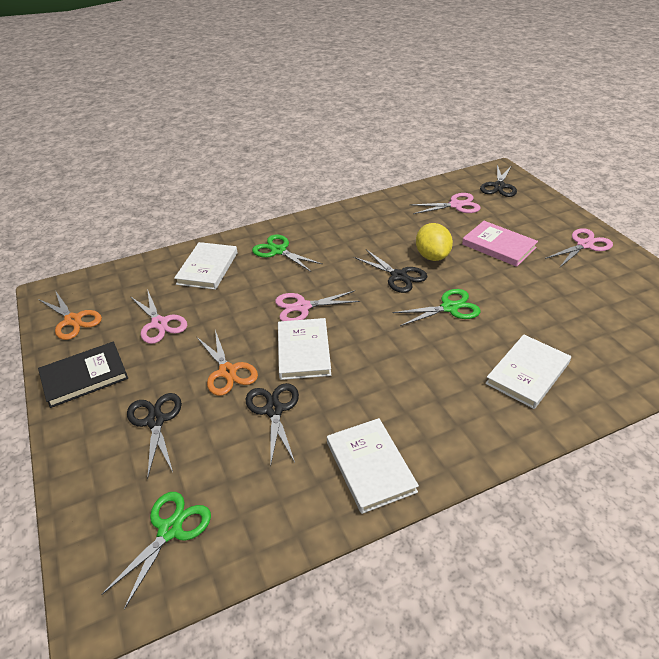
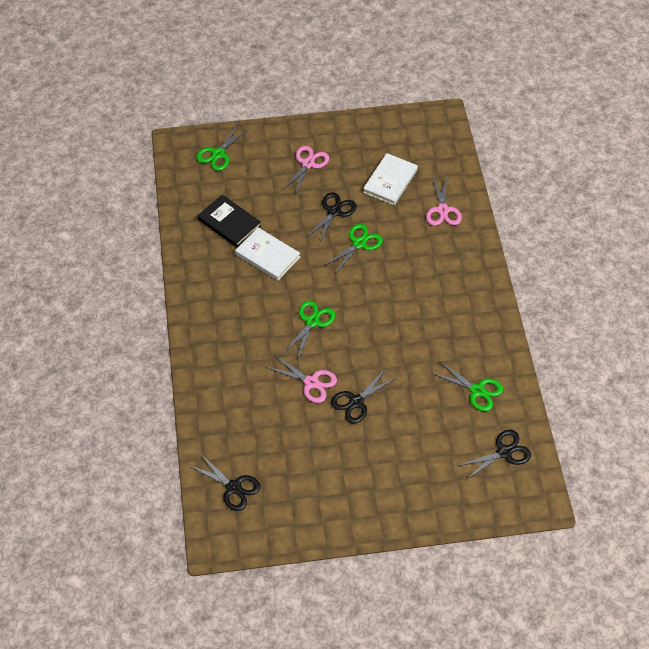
green scissors: 3 -> 4
orange scissors: 2 -> 0
pink book: 1 -> 0
pink scissors: 4 -> 3
white book: 4 -> 2
yellow lemon: 1 -> 0

